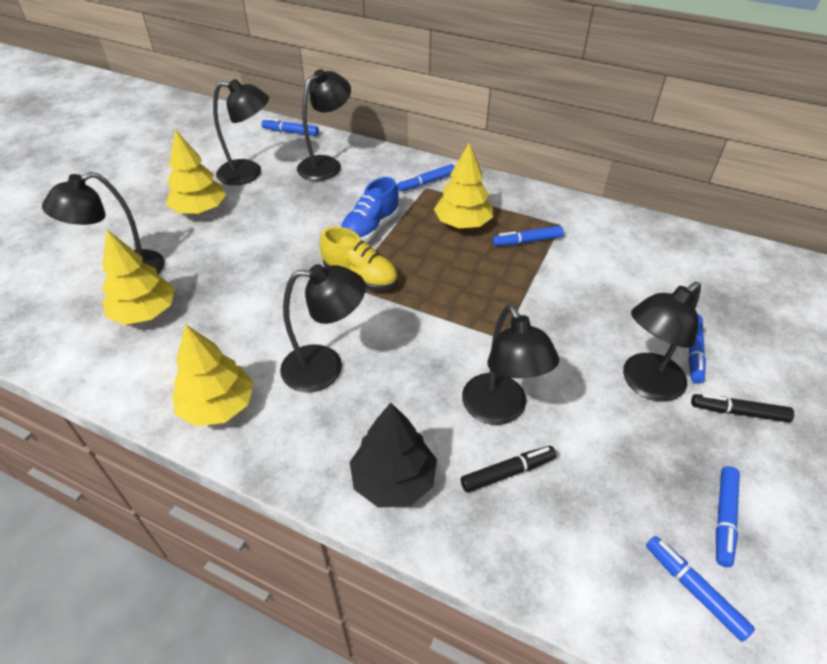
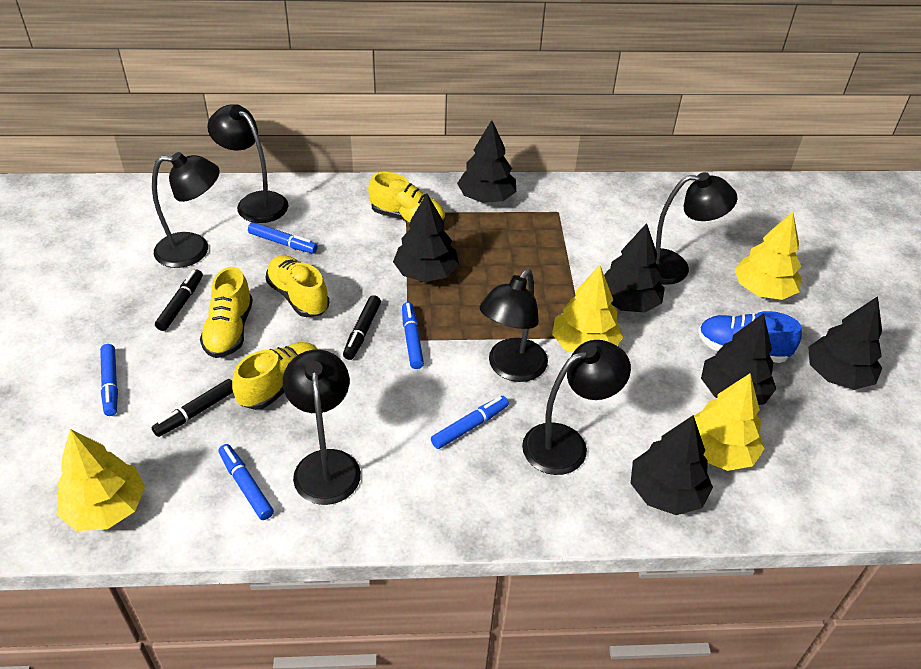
black marker: 2 -> 3
black tree: 1 -> 6
blue marker: 6 -> 5
yellow shoe: 1 -> 4

